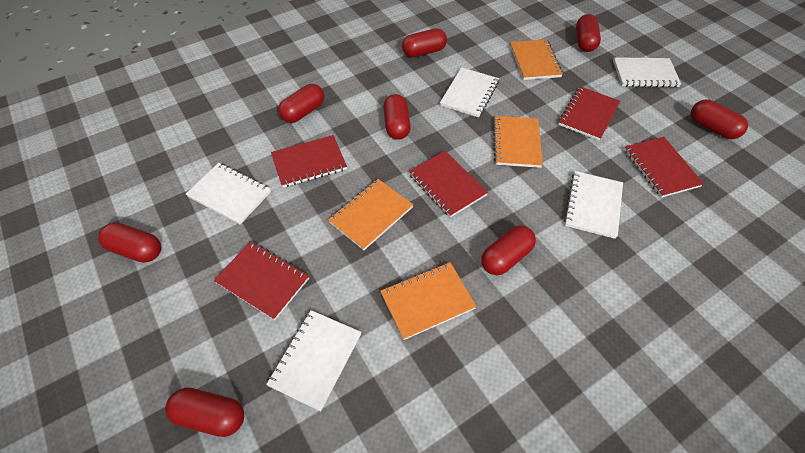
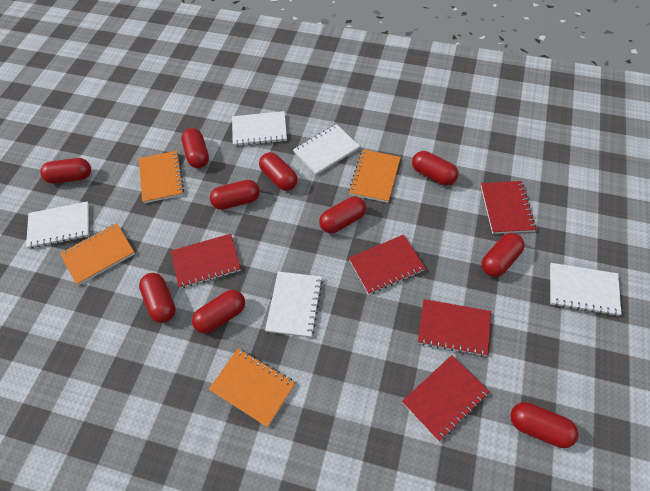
red capsule: 8 -> 10

